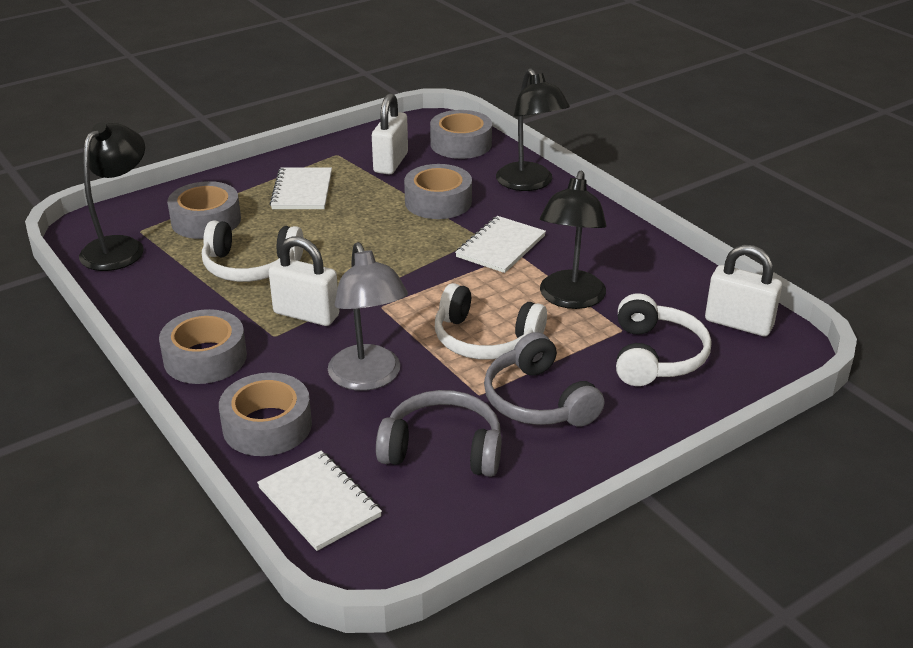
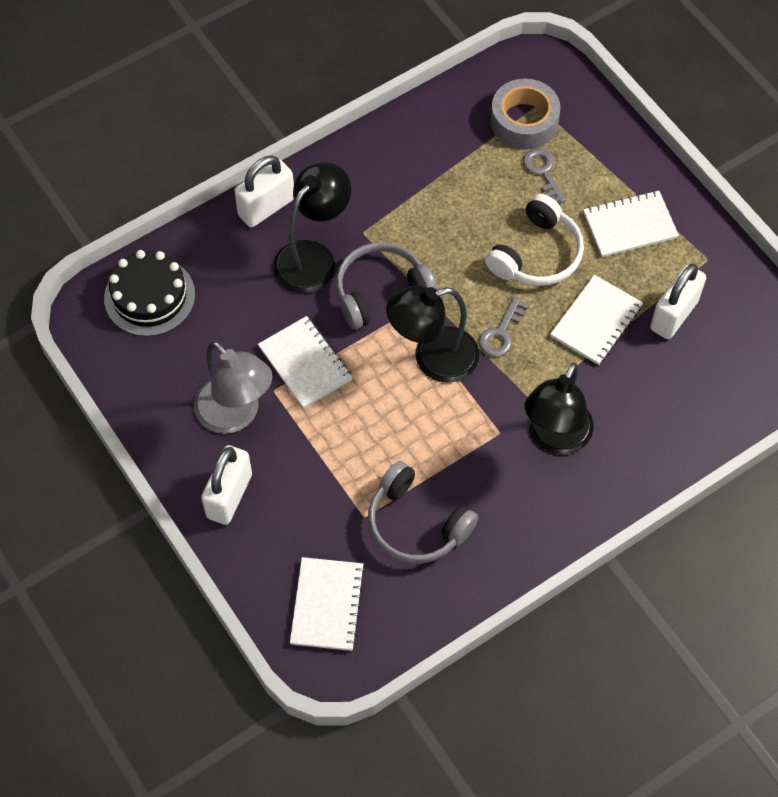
black cake: 0 -> 1
grey key: 0 -> 2
grey tape: 5 -> 1
white headphones: 3 -> 1
white notebook: 3 -> 4

